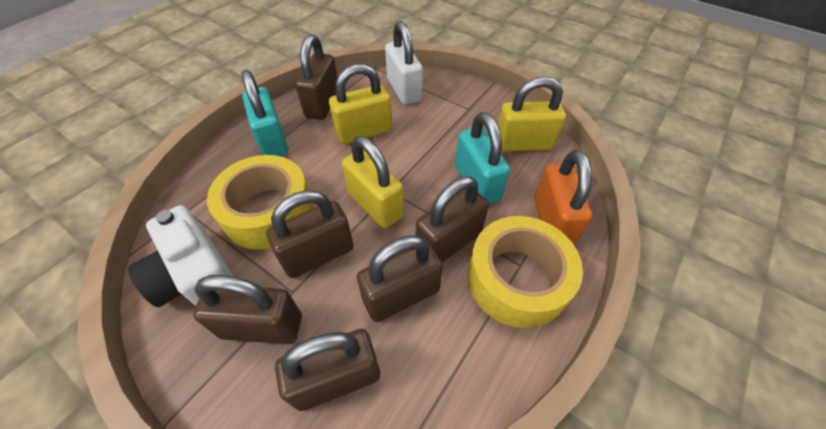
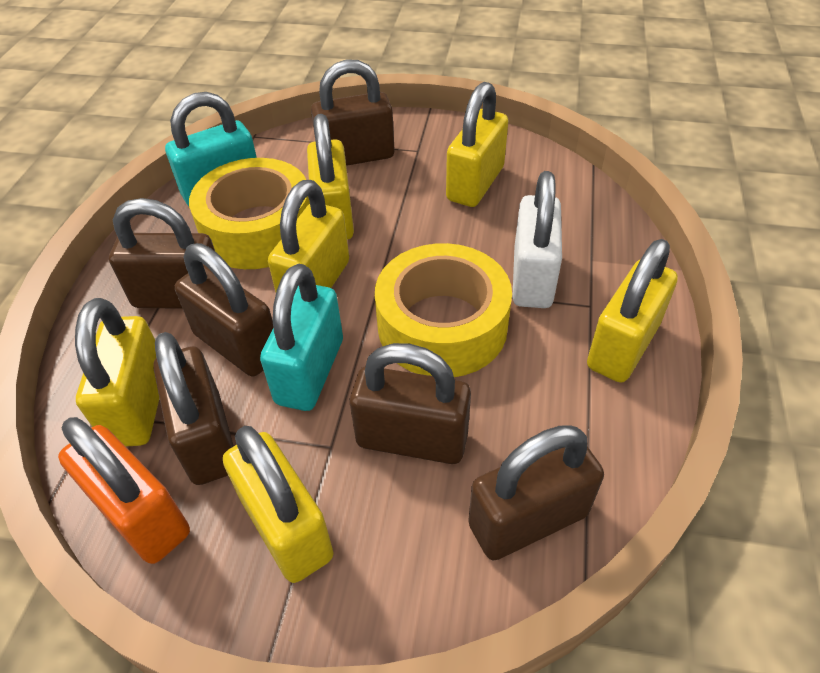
white camera: 1 -> 0
yellow padlock: 3 -> 6

